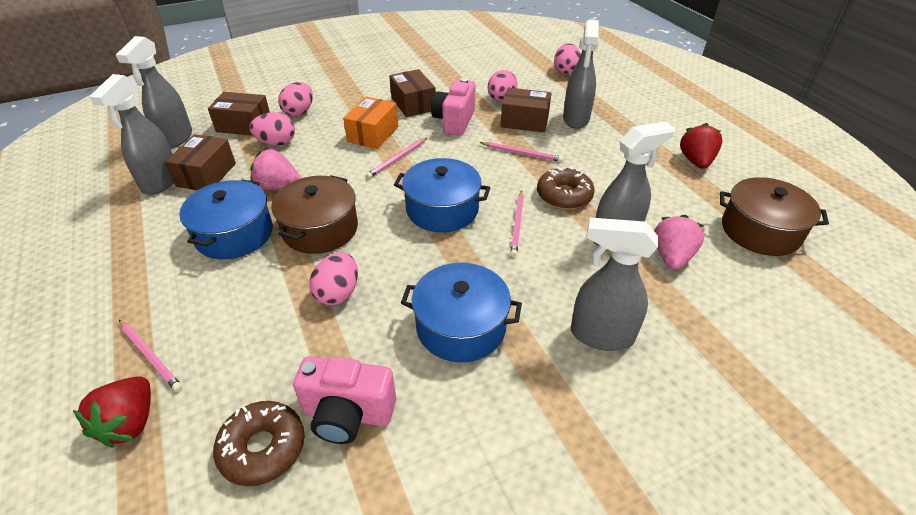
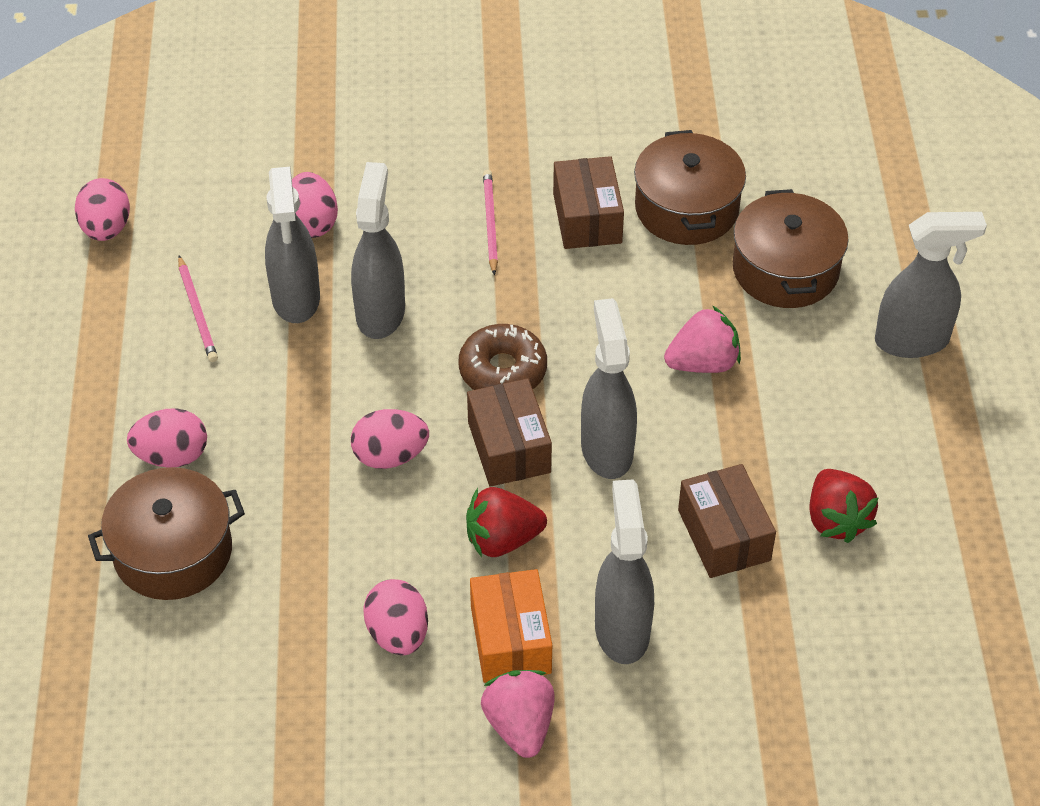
blue pot: 3 -> 0
brown box: 4 -> 3
brown donut: 2 -> 1
brown pot: 2 -> 3
pink camera: 2 -> 0
pink pencil: 4 -> 2

